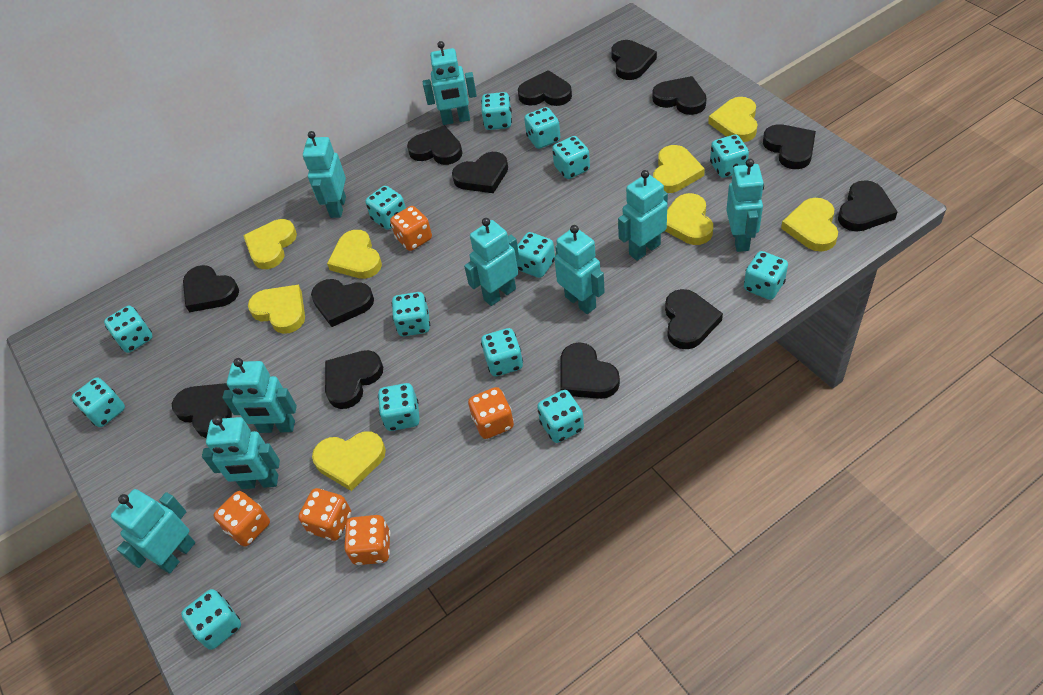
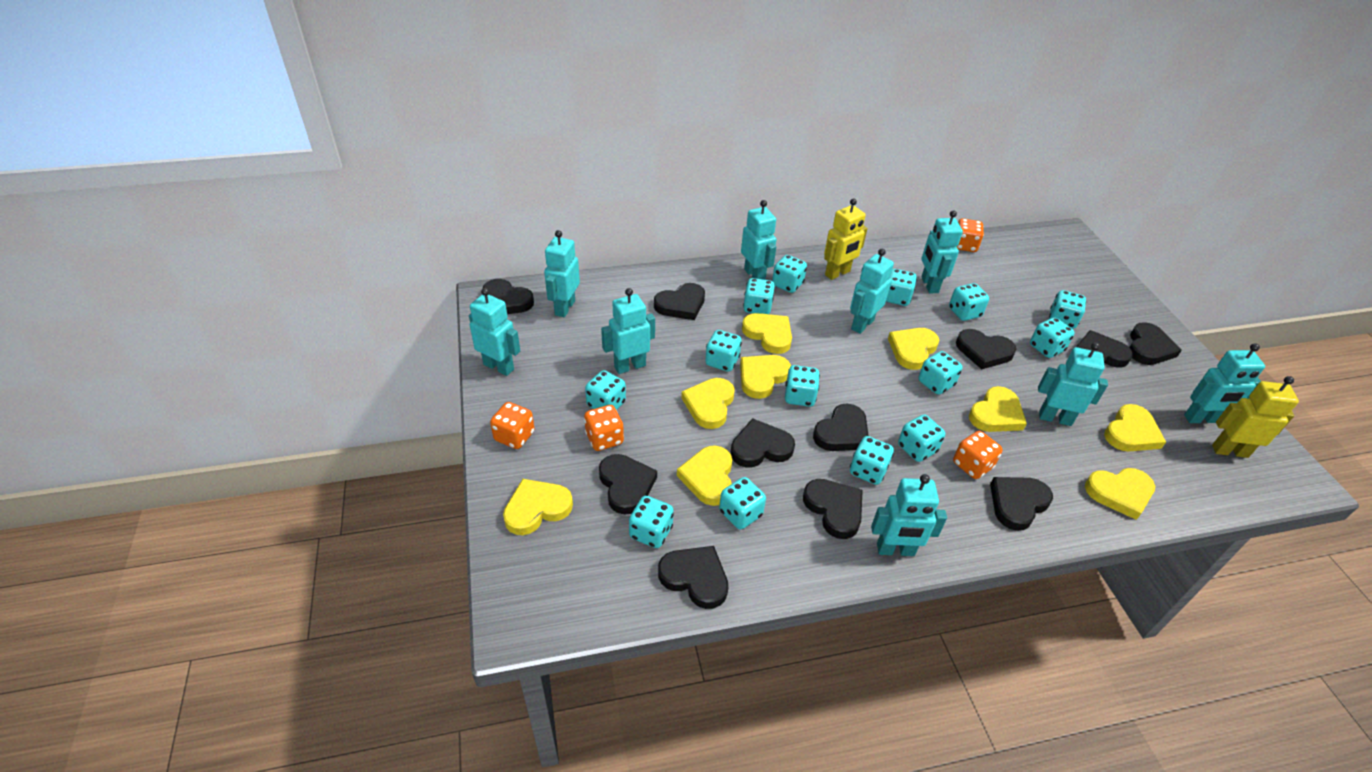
black heart: 13 -> 11
orange dice: 5 -> 4
yellow heart: 8 -> 9
yellow robot: 0 -> 2

